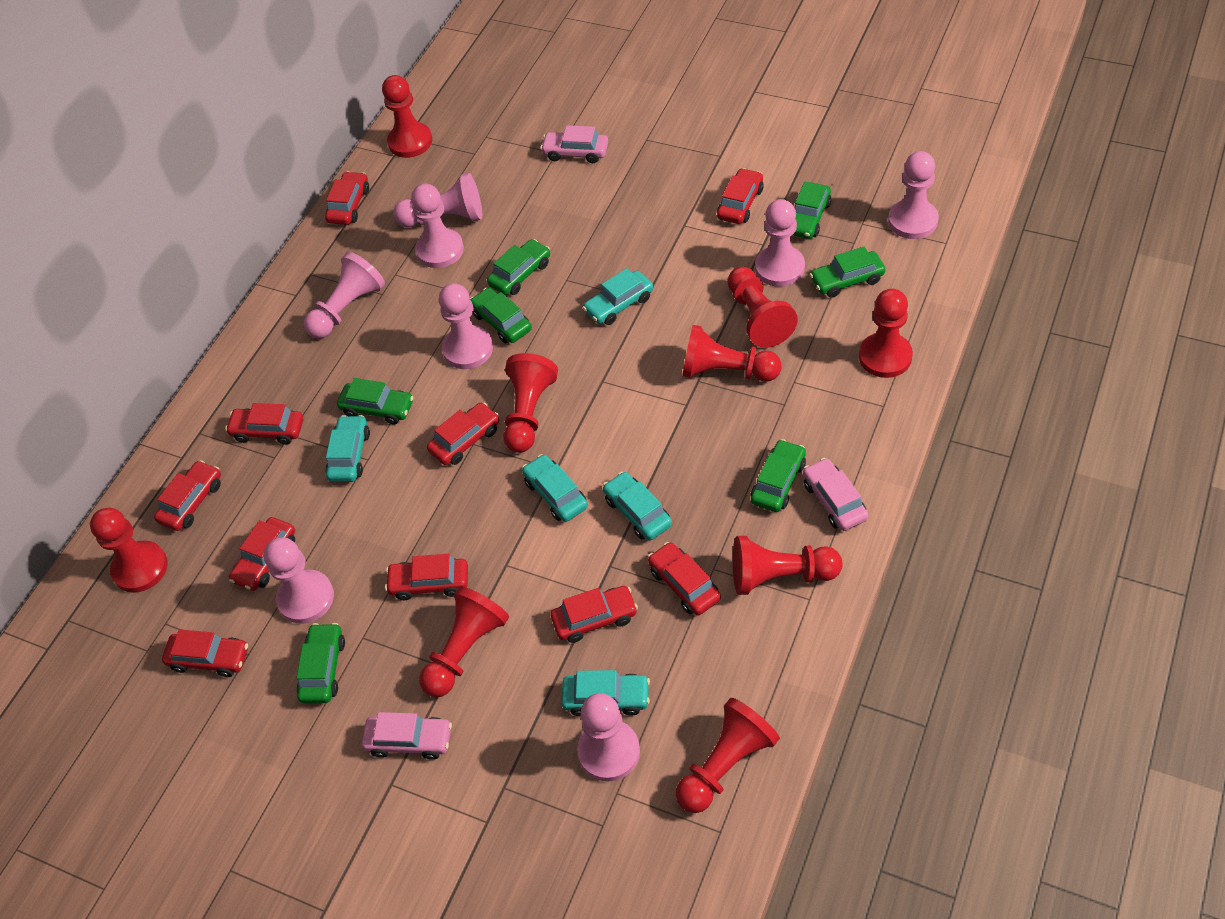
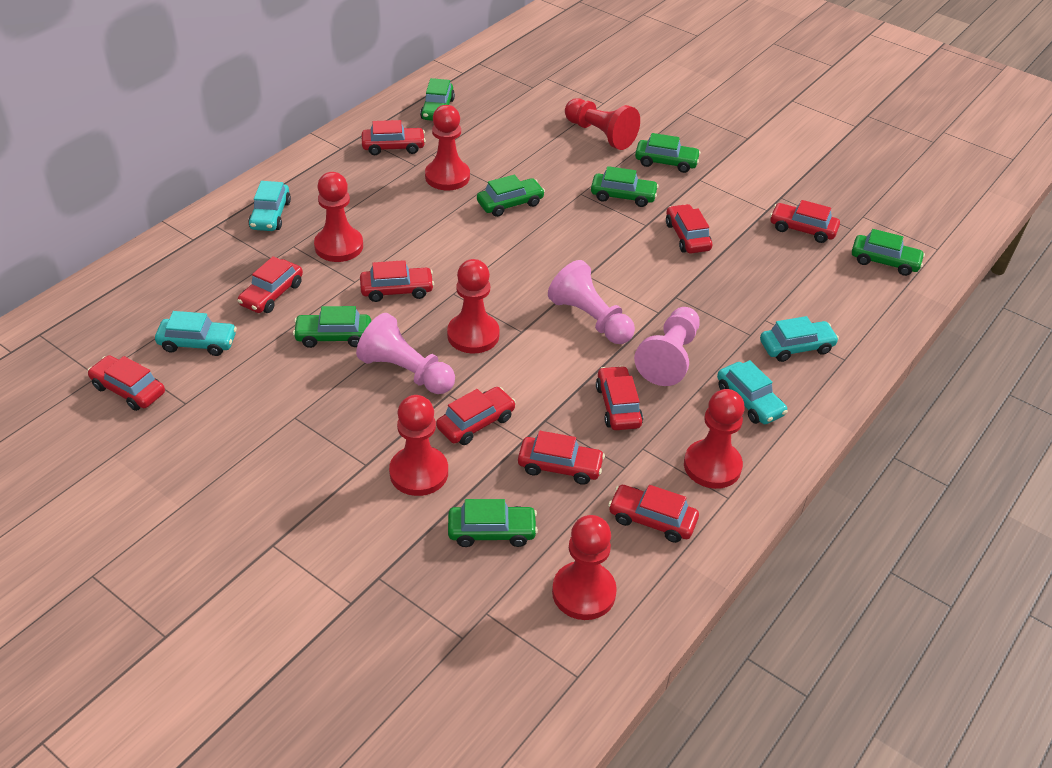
pink car: 3 -> 0
pink pawn: 8 -> 3
red pawn: 9 -> 7
turquoise car: 5 -> 4

